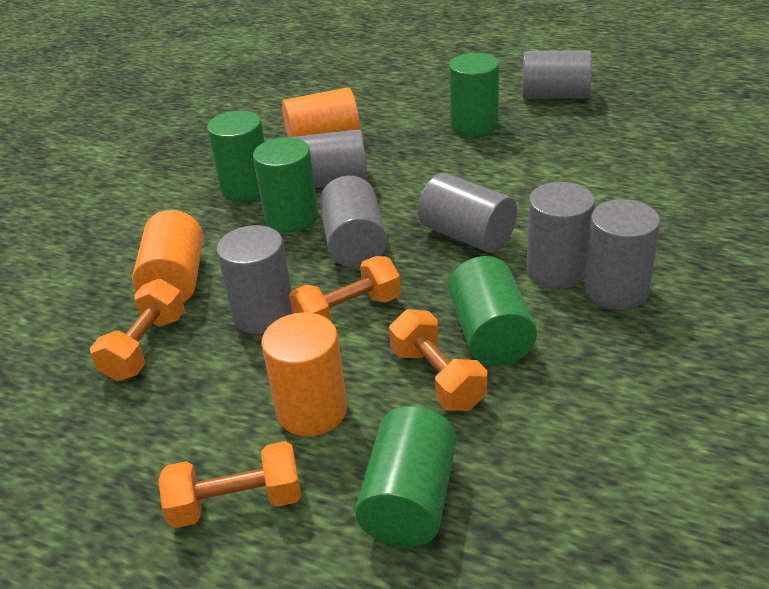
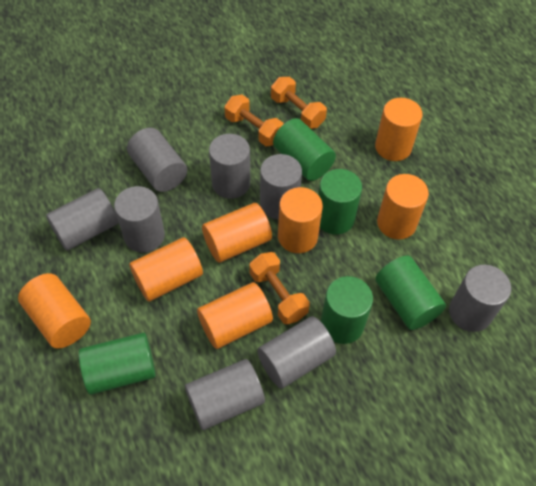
grey cylinder: 7 -> 8
orange cylinder: 3 -> 7
orange dumbbell: 4 -> 3

